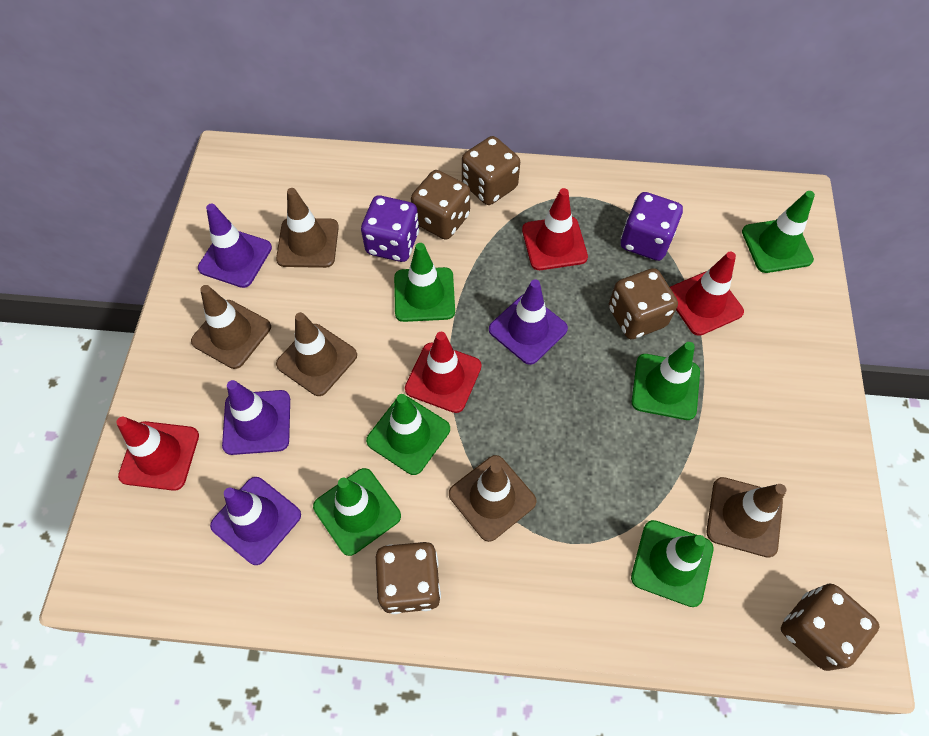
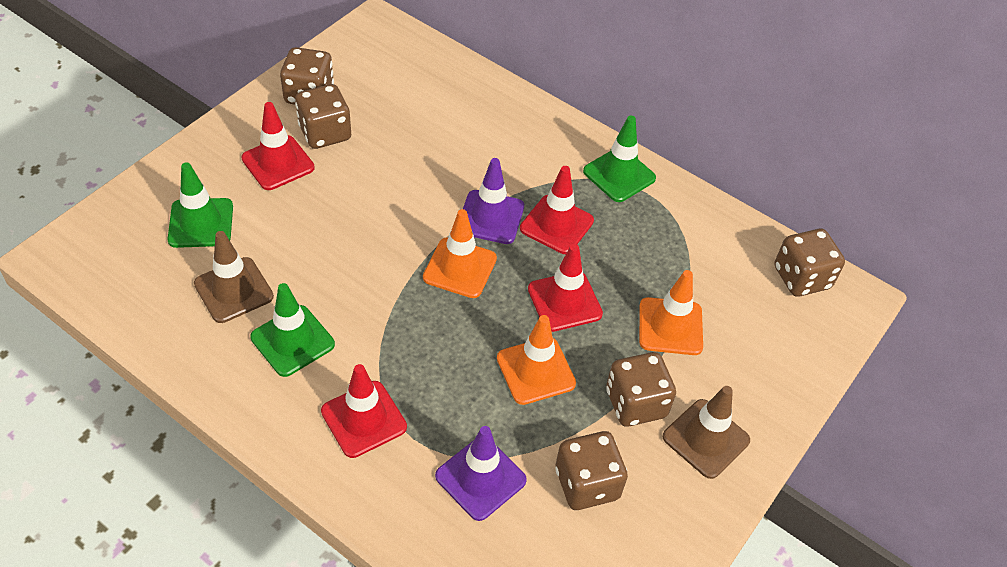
brown traffic cone: 5 -> 2
green traffic cone: 6 -> 3
orange traffic cone: 0 -> 3
purple dice: 2 -> 0
purple traffic cone: 4 -> 2

